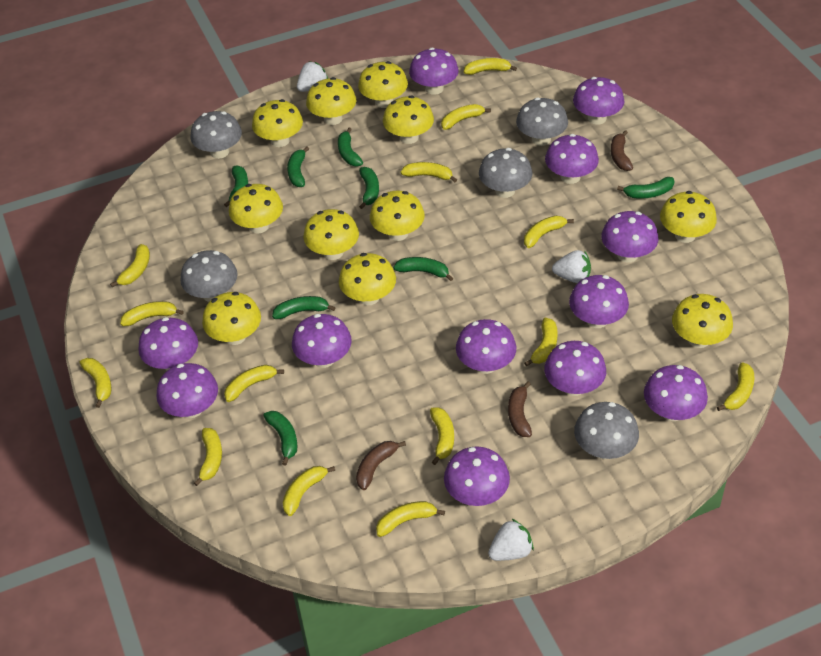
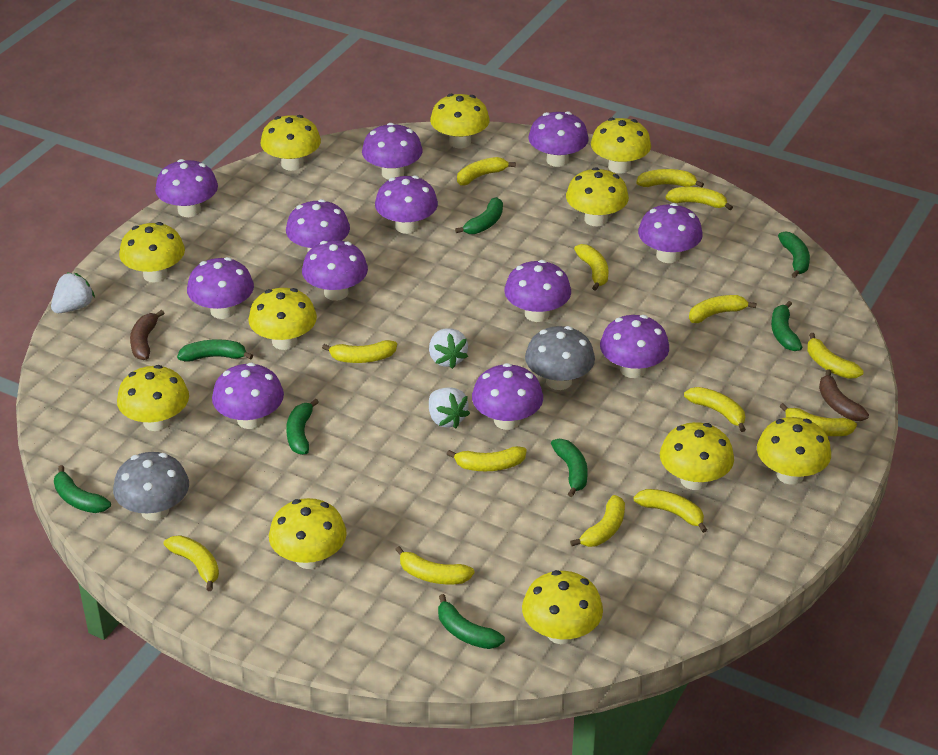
brown banana: 3 -> 2
grey mushroom: 5 -> 2

